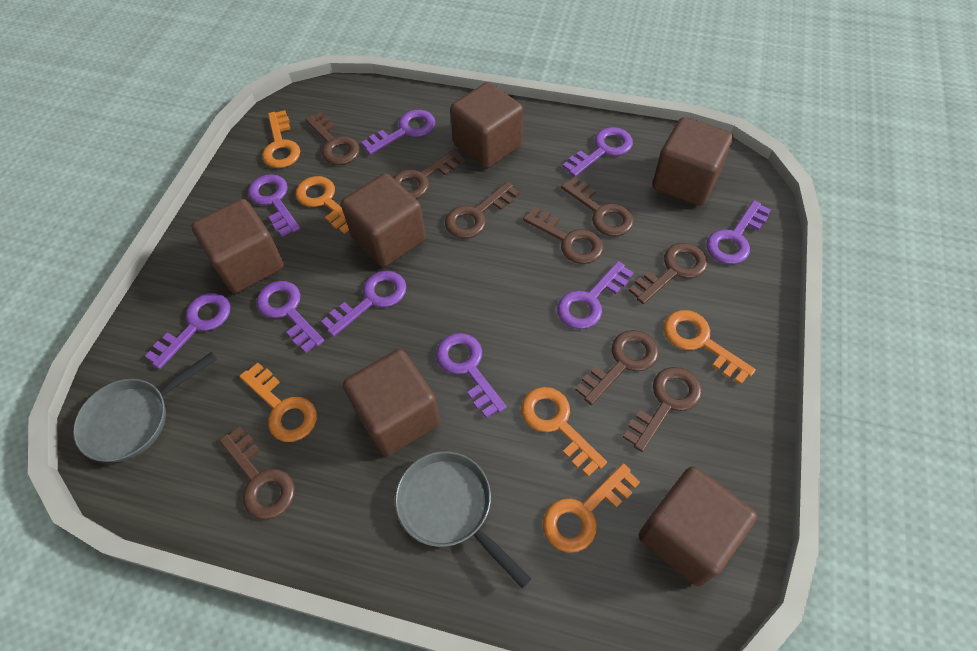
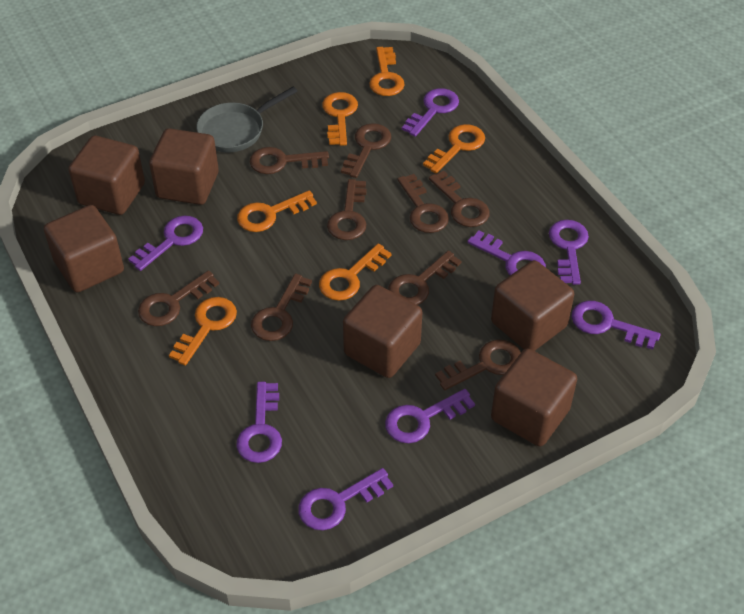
grey pan: 2 -> 1
purple key: 9 -> 8

